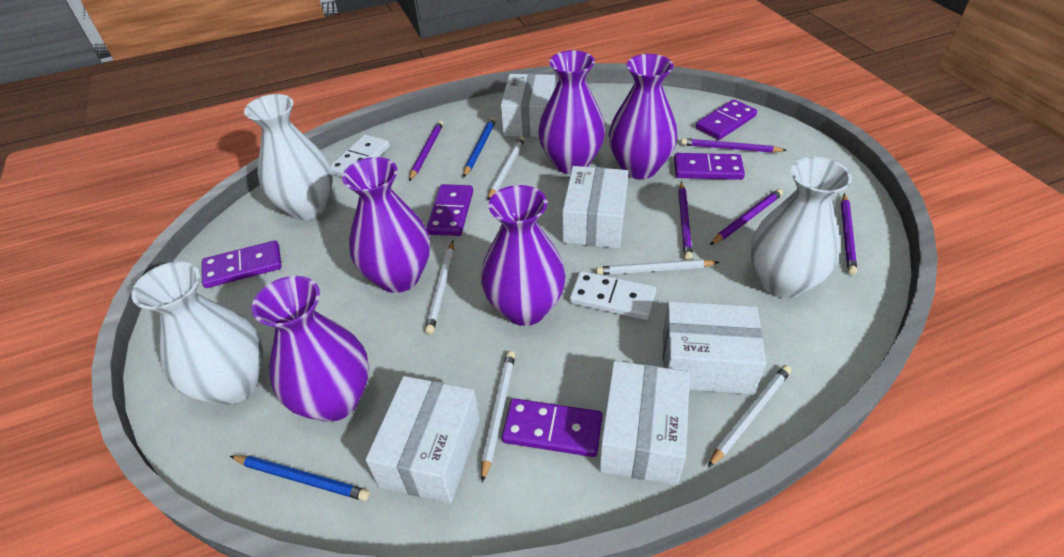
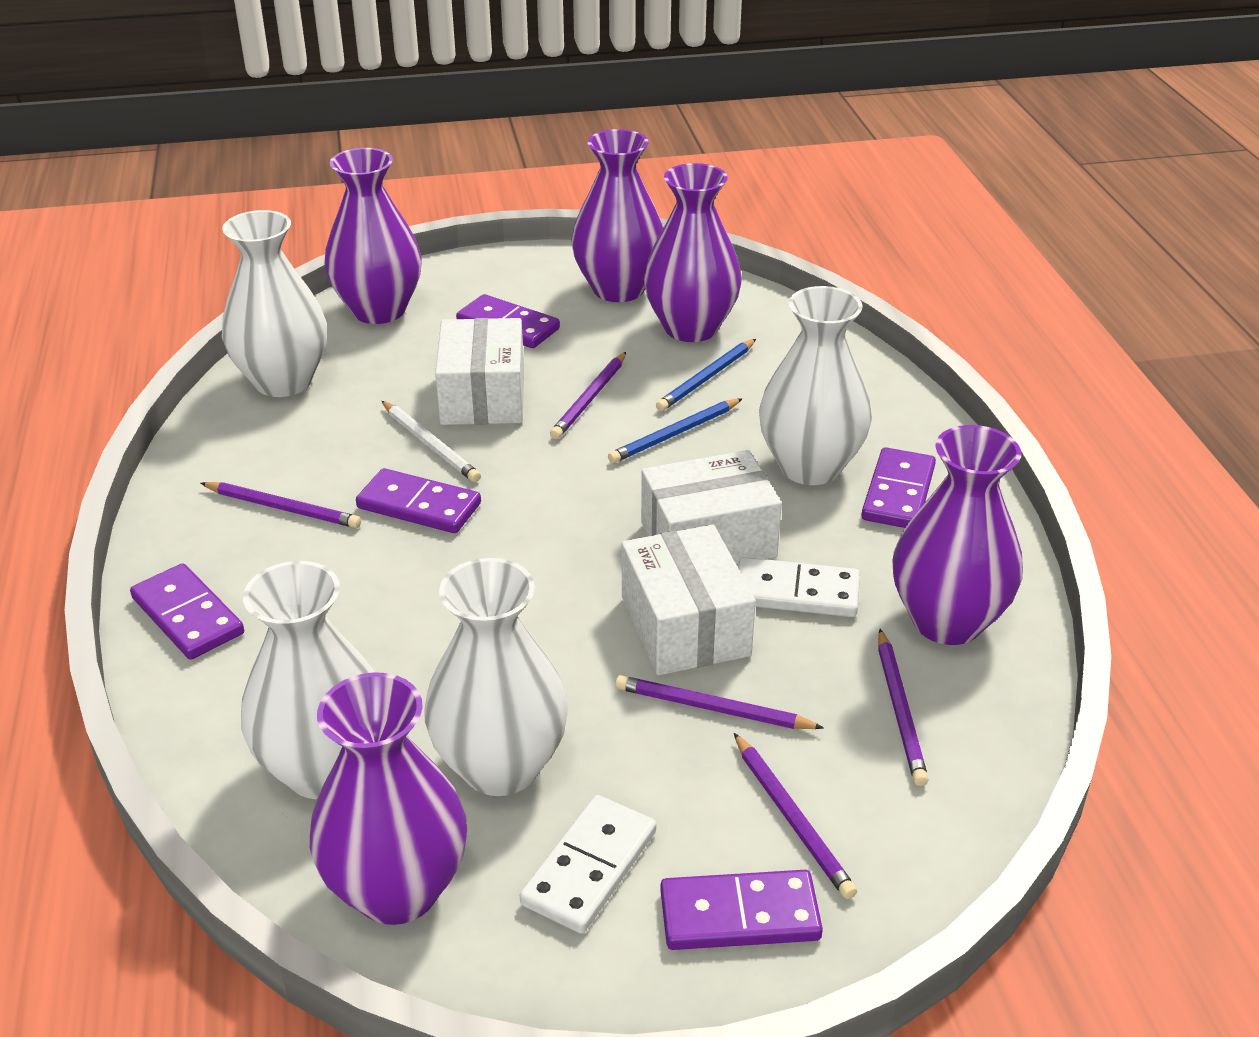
white box: 5 -> 3
white pencil: 5 -> 1
white vase: 3 -> 4

